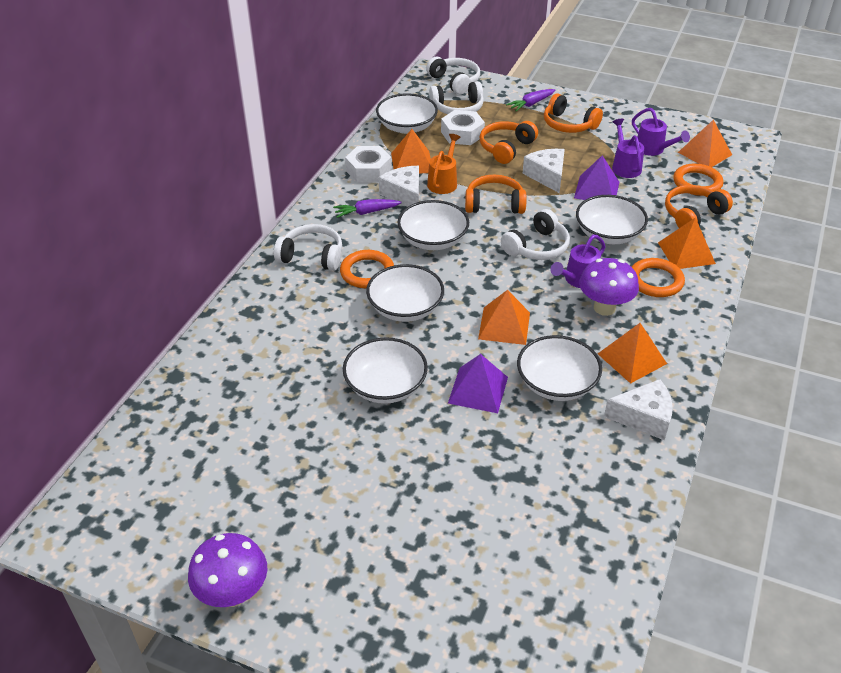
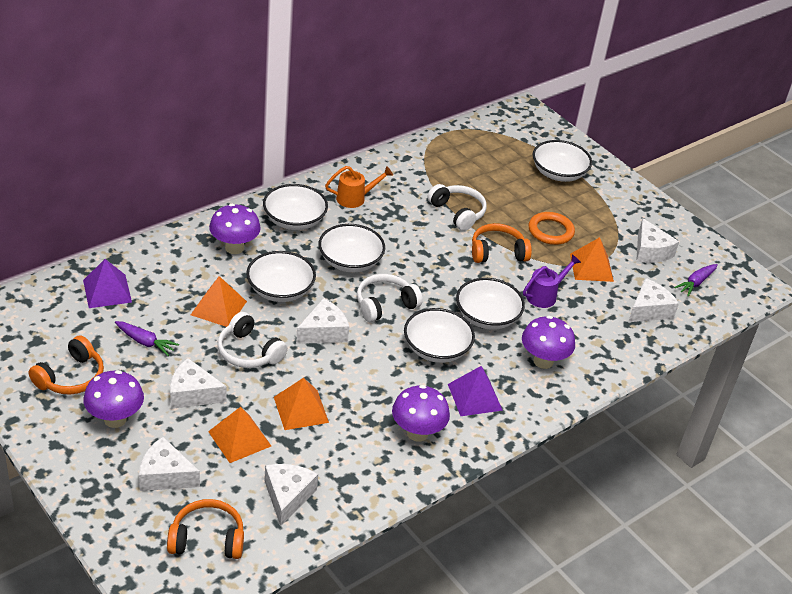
orange headphones: 4 -> 3
orange pyramid: 5 -> 4
orange ring: 3 -> 1
purple mushroom: 2 -> 4
purple watering can: 3 -> 1
white cheese: 3 -> 6
white headphones: 4 -> 3
white nut: 2 -> 0

